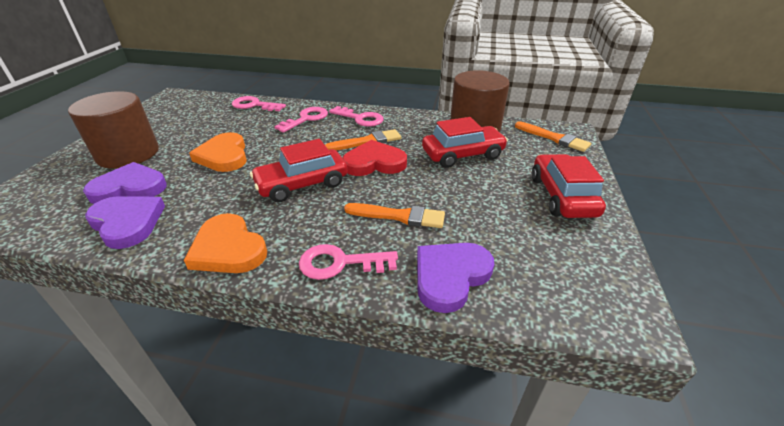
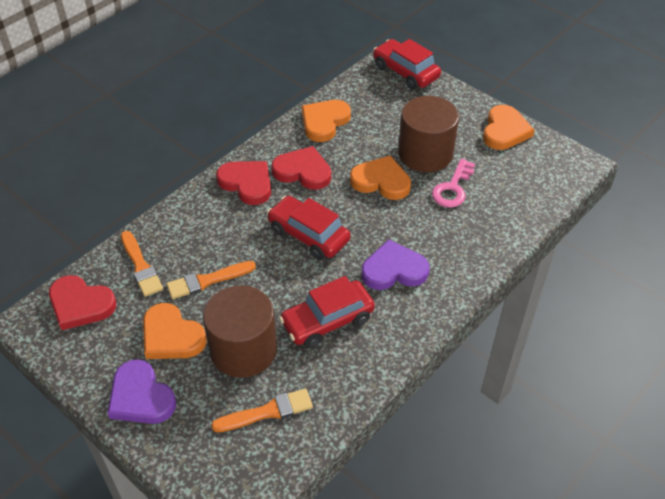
orange heart: 2 -> 4
pink key: 4 -> 1
purple heart: 3 -> 2
red heart: 1 -> 3

